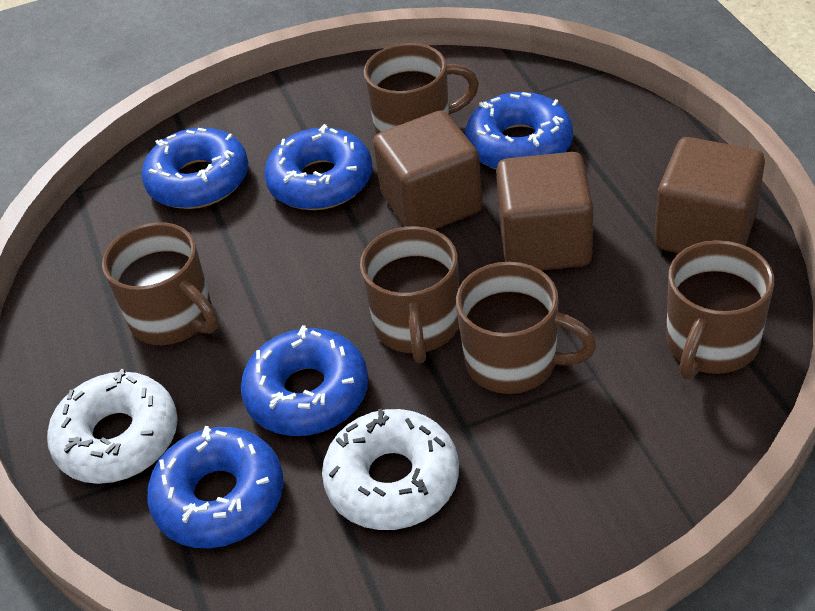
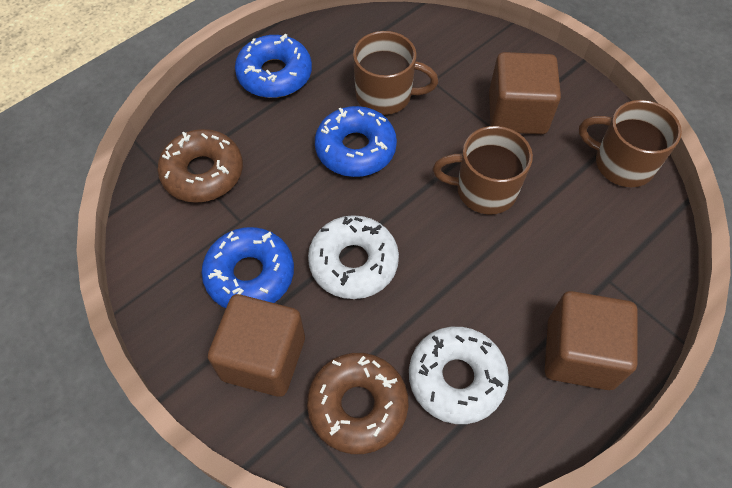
blue donut: 5 -> 3
brown donut: 0 -> 2
brown mug: 5 -> 3

